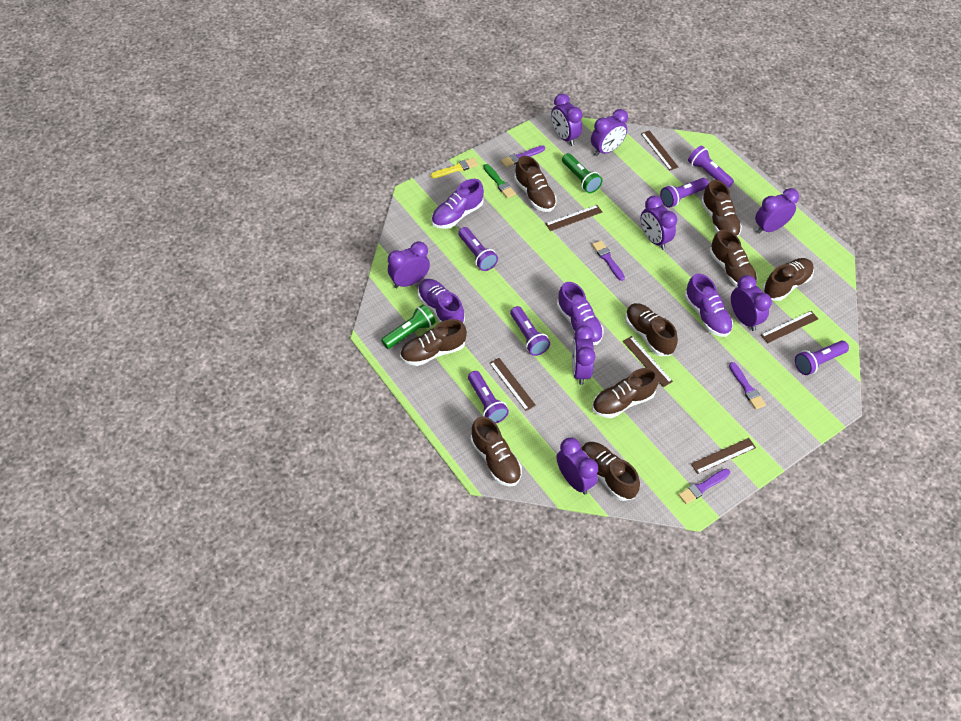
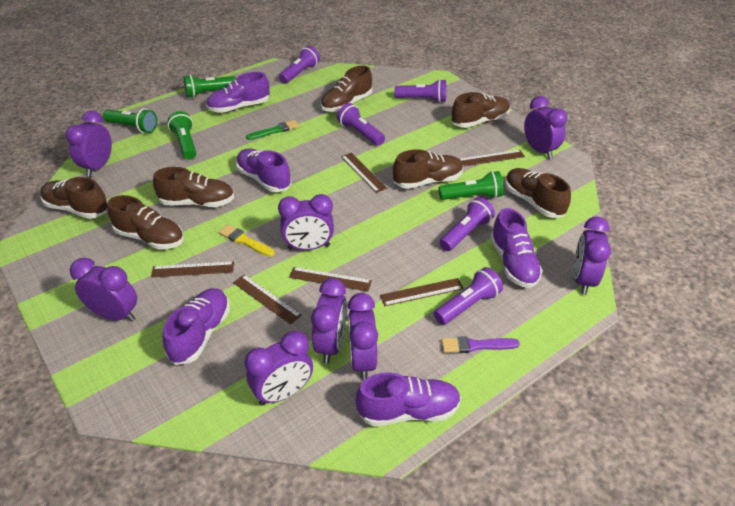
brown shoe: 9 -> 7
green flashlight: 2 -> 4
purple brush: 4 -> 1
purple flashlight: 6 -> 5
purple shoe: 4 -> 5

